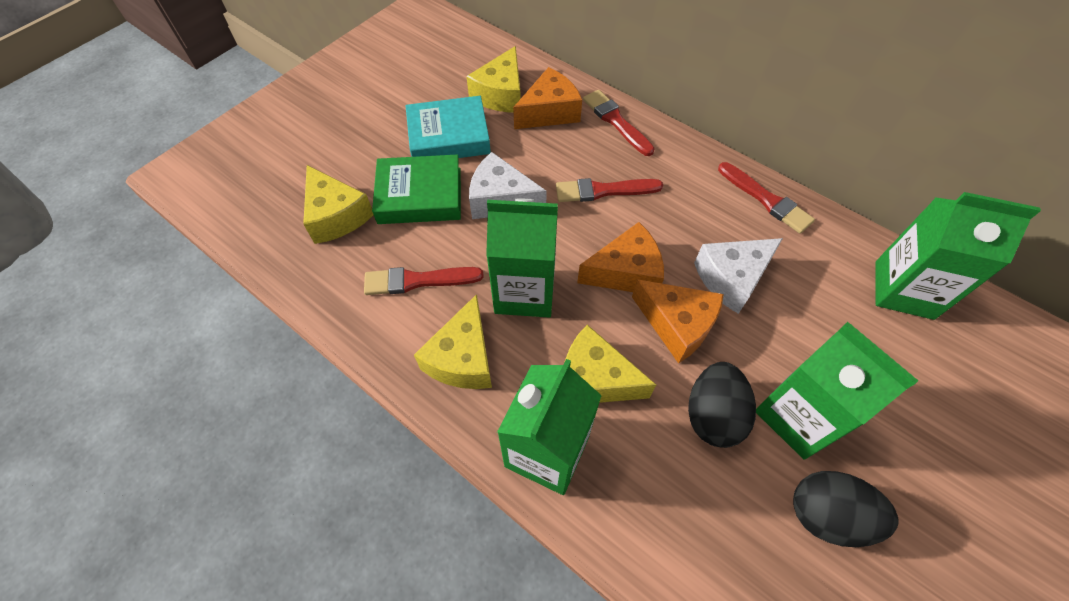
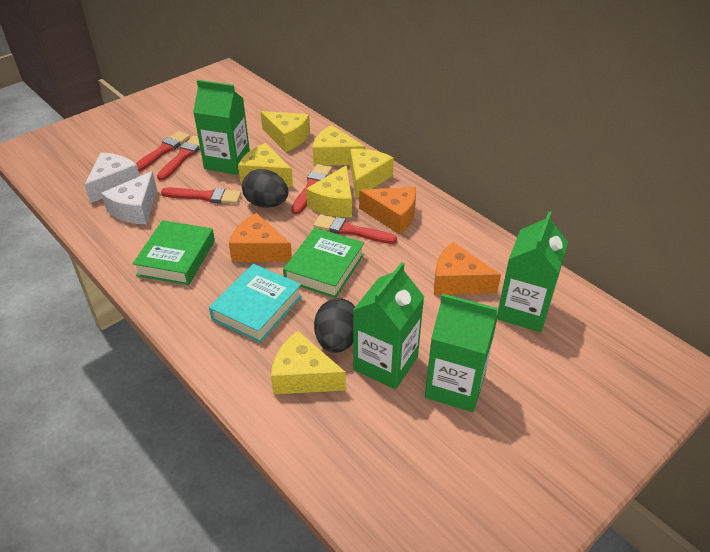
green book: 1 -> 2
red brush: 4 -> 5
yellow cheese: 4 -> 6

